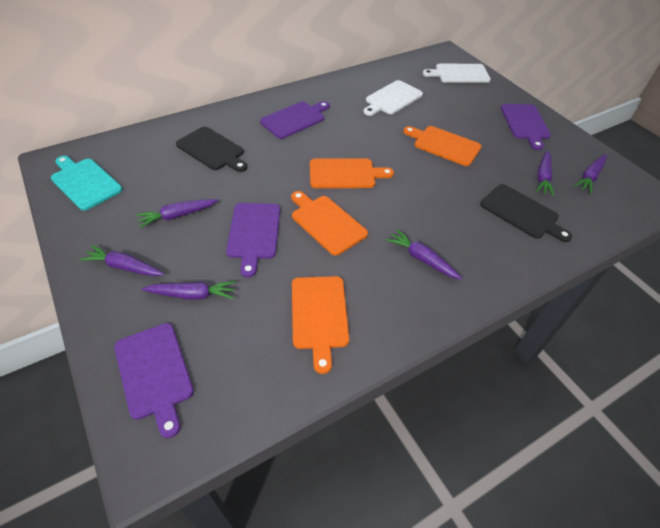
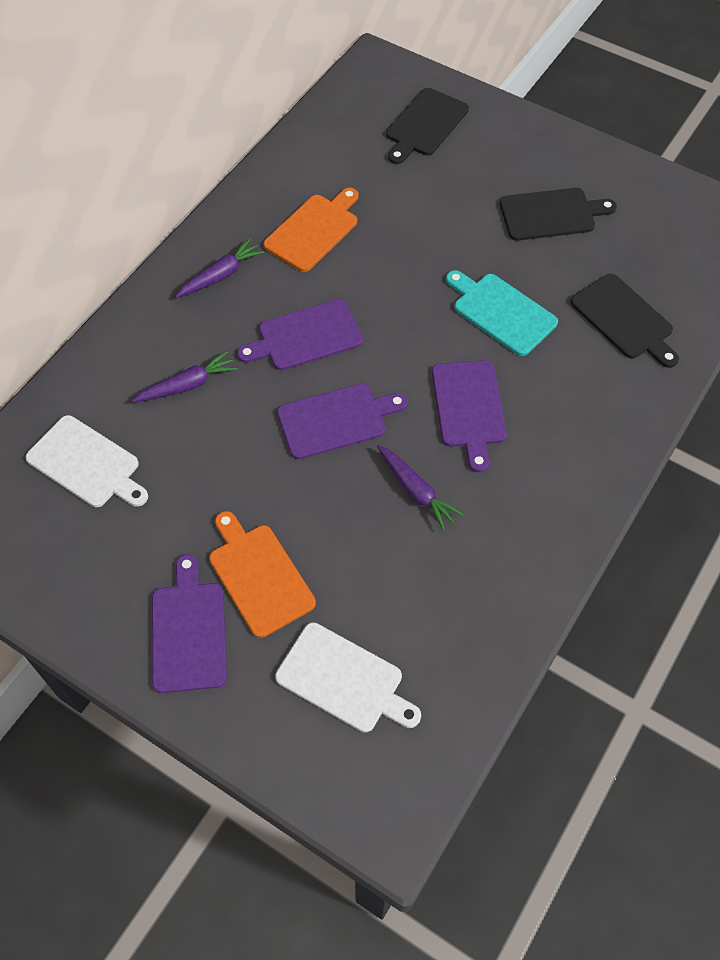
black cutting board: 2 -> 3
orange cutting board: 4 -> 2
purple carrot: 6 -> 3

